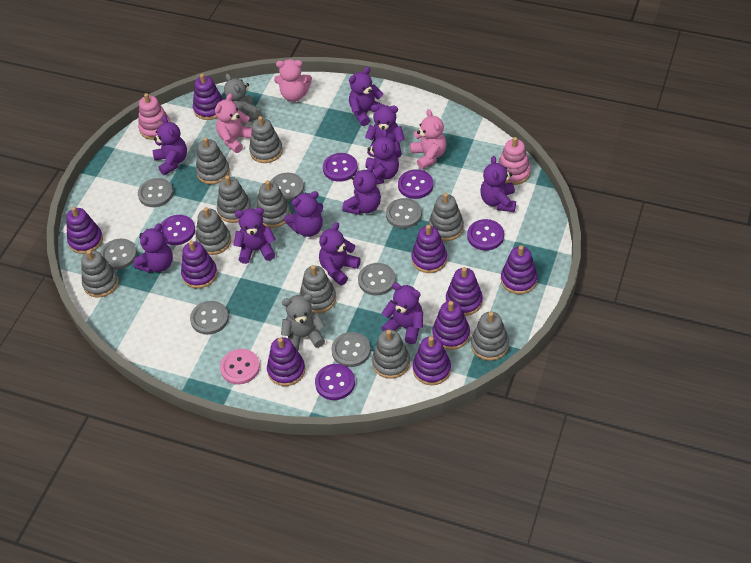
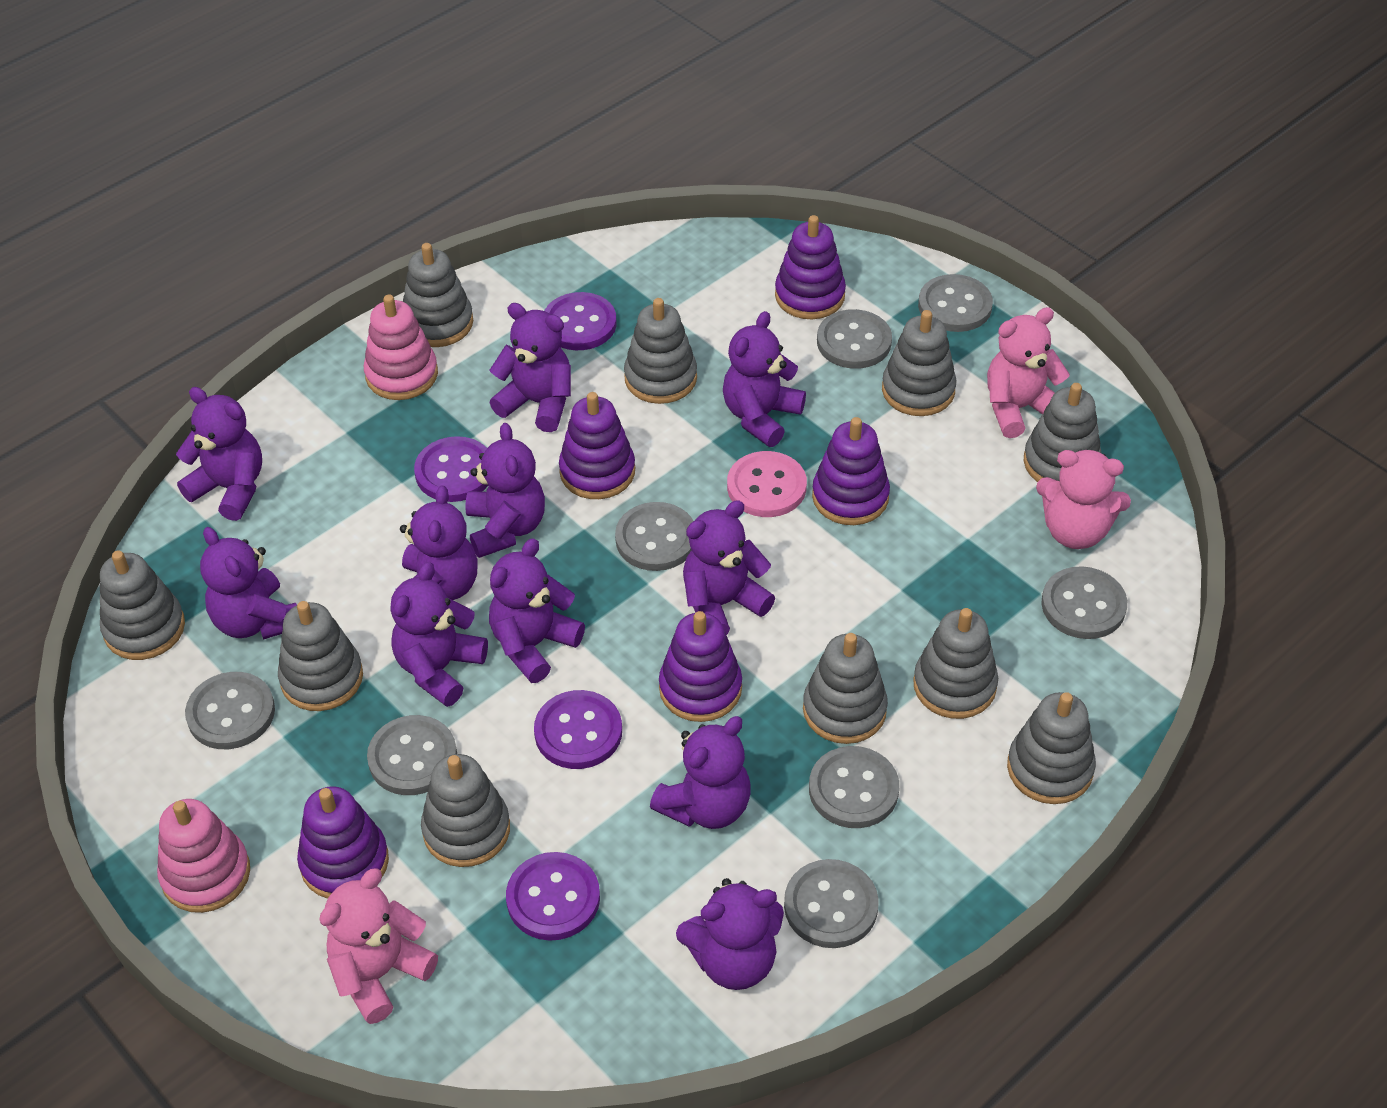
grey button: 7 -> 8
grey teddy bear: 2 -> 0
purple button: 5 -> 4
purple stacking toy: 9 -> 5

